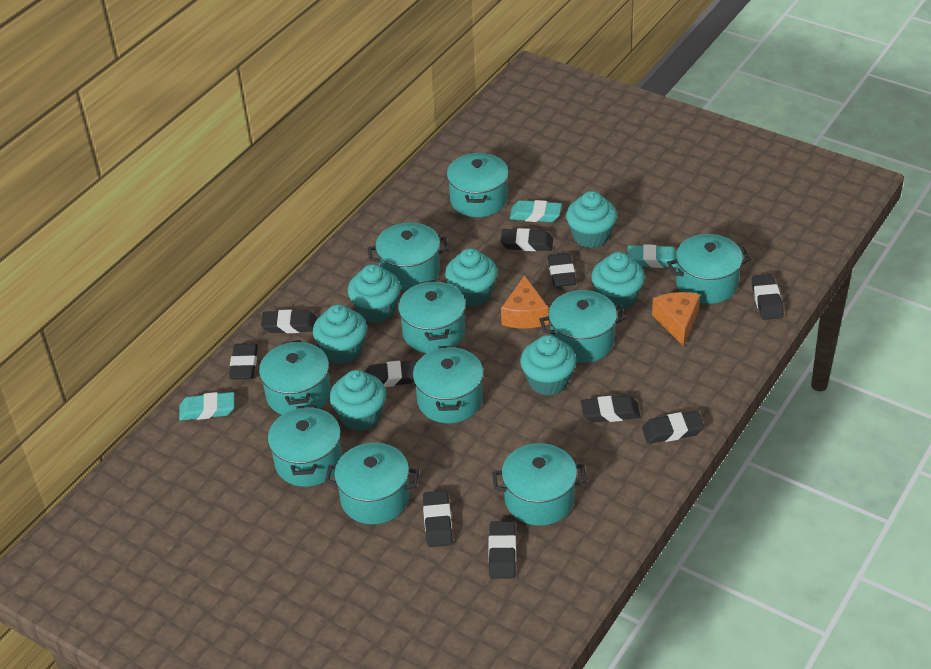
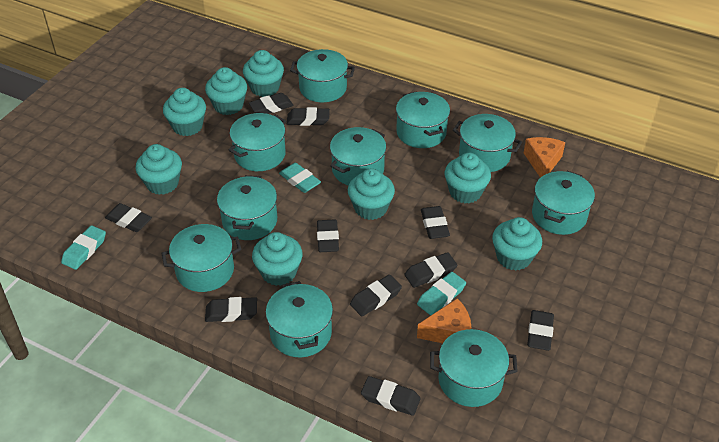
turquoise cupcake: 7 -> 8

